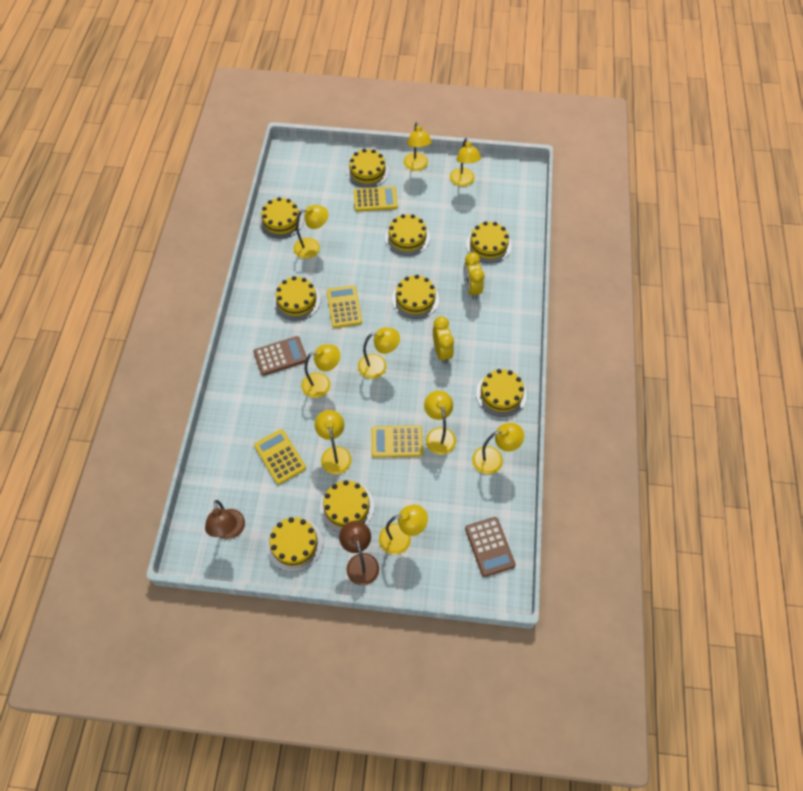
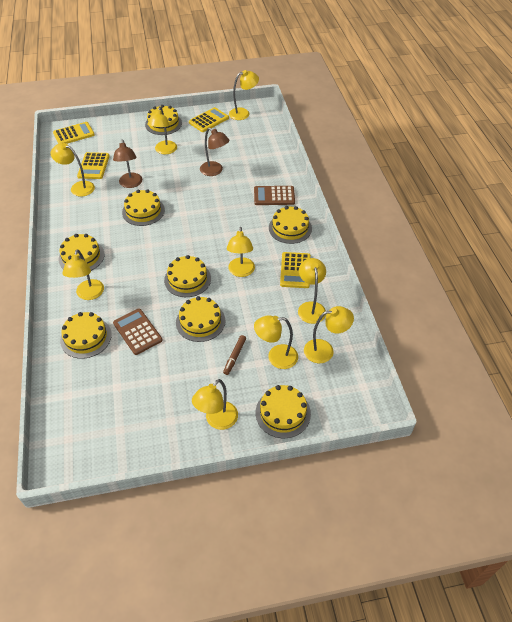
brown marker: 0 -> 1
yellow cake: 9 -> 8
yellow clock: 2 -> 0

